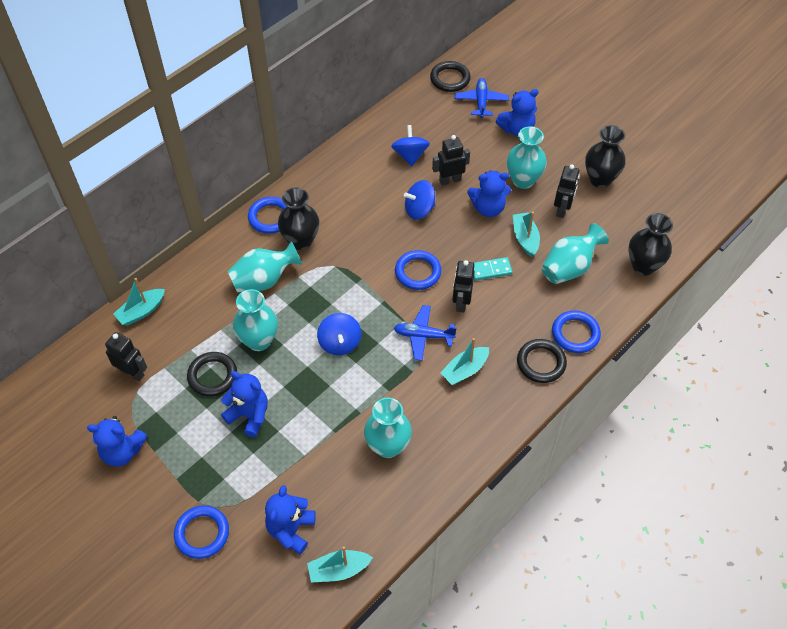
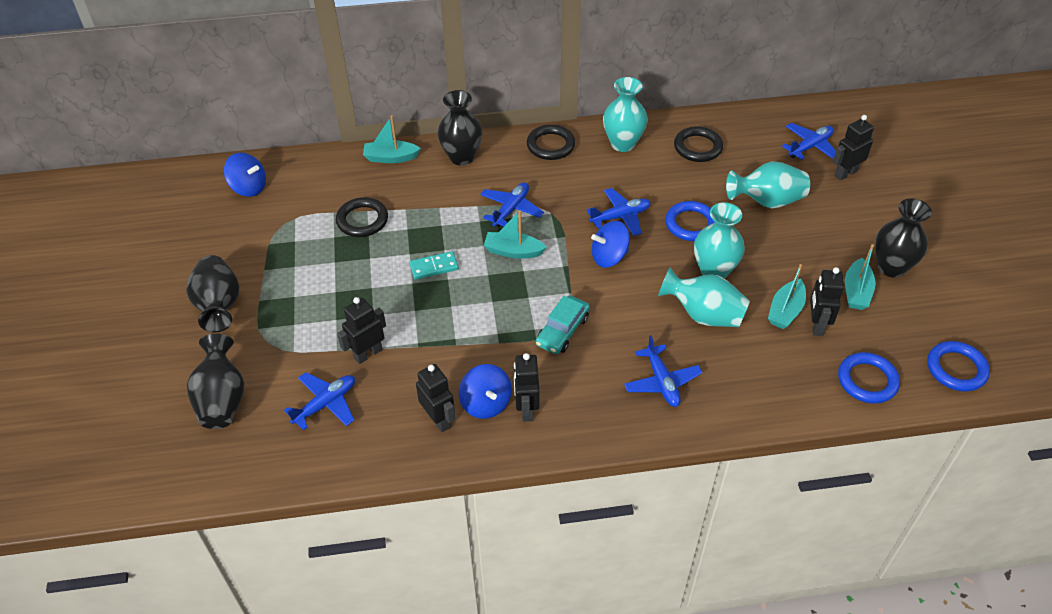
black robot: 4 -> 5
black vase: 3 -> 4
blue plane: 2 -> 5
blue ring: 4 -> 3
blue teddy bear: 5 -> 0
turquoise car: 0 -> 1
turquoise vase: 5 -> 4

